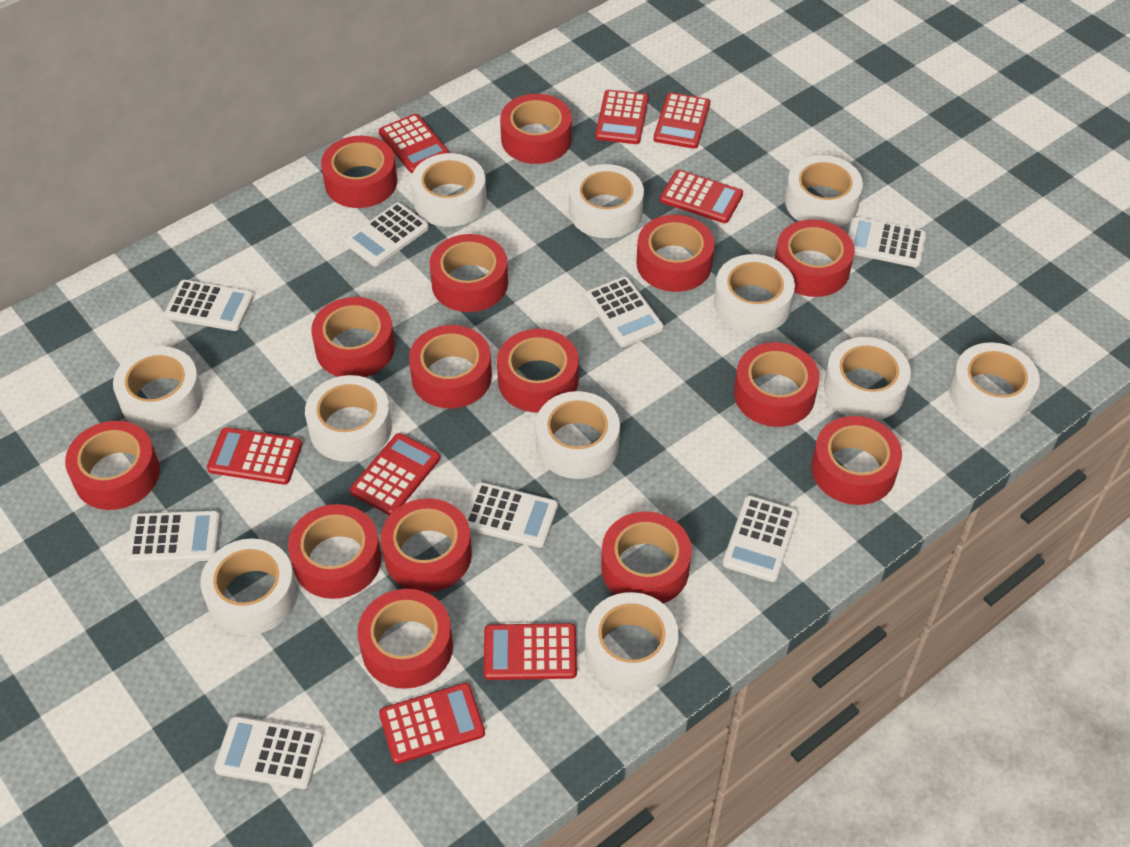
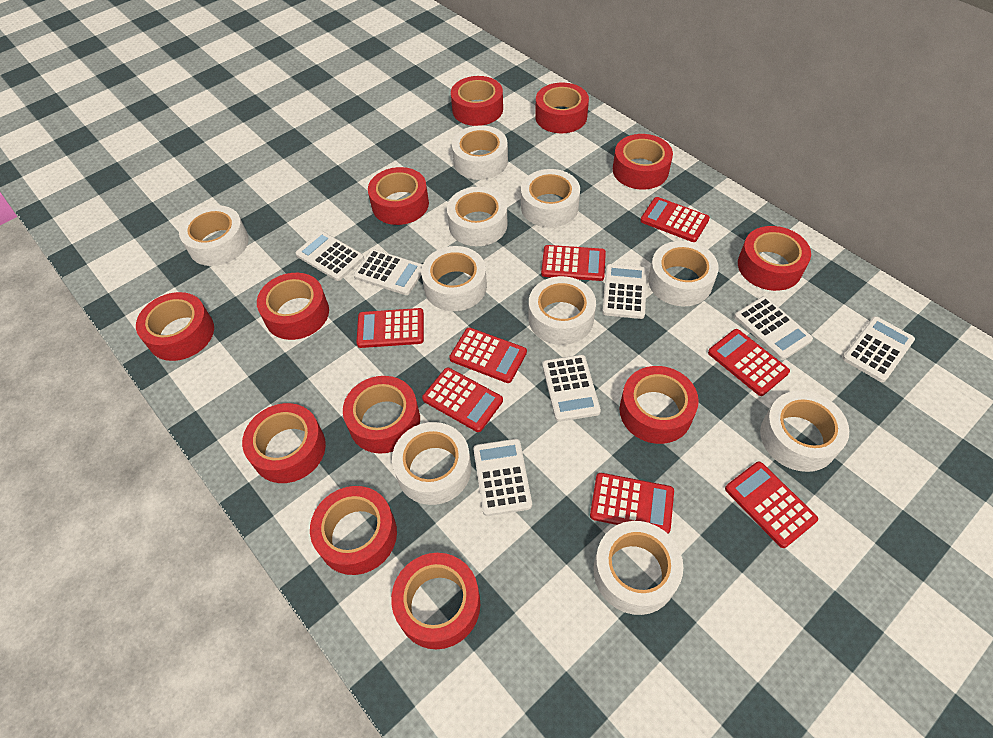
red tape: 15 -> 12
white calculator: 8 -> 7
white tape: 11 -> 10

